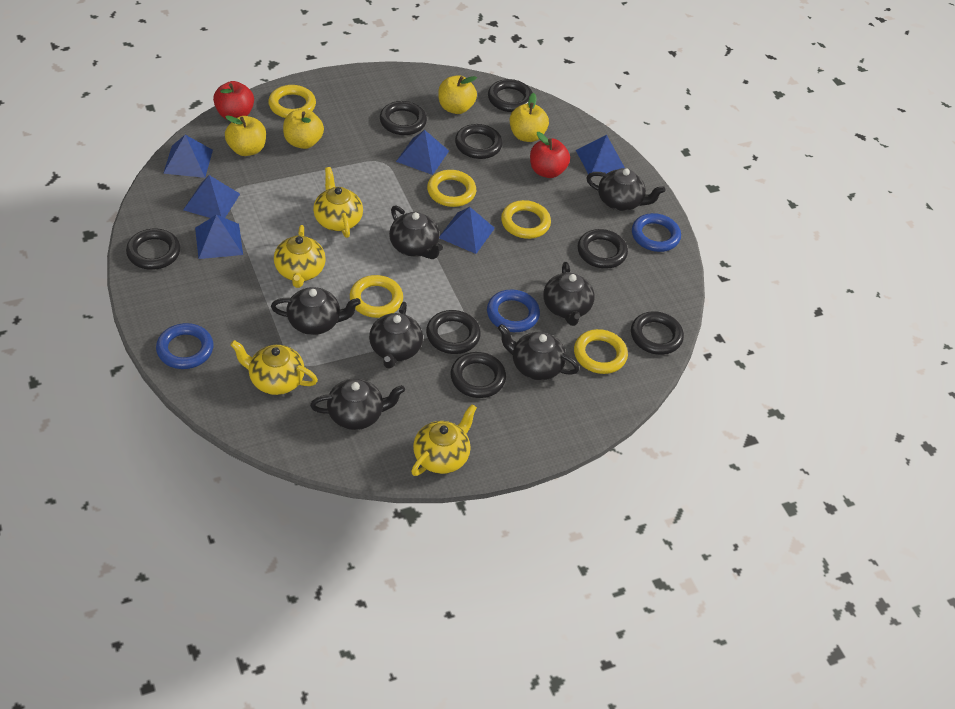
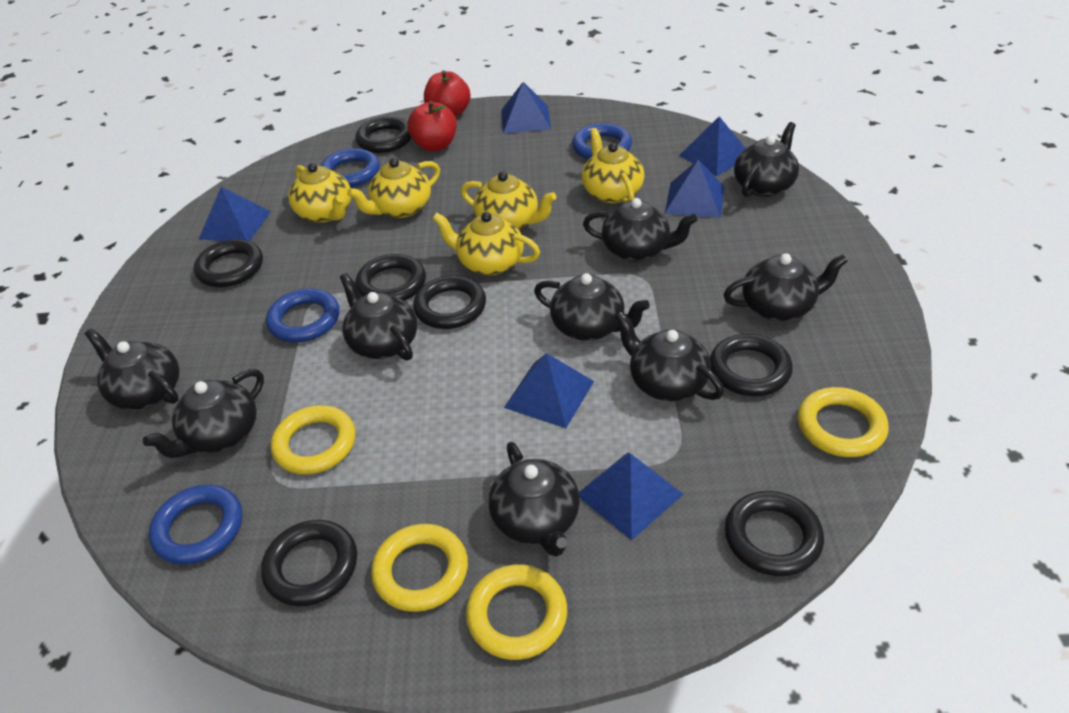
black ring: 8 -> 7
black teapot: 7 -> 9
blue ring: 3 -> 4
yellow apple: 4 -> 0
yellow ring: 5 -> 4
yellow teapot: 4 -> 5

